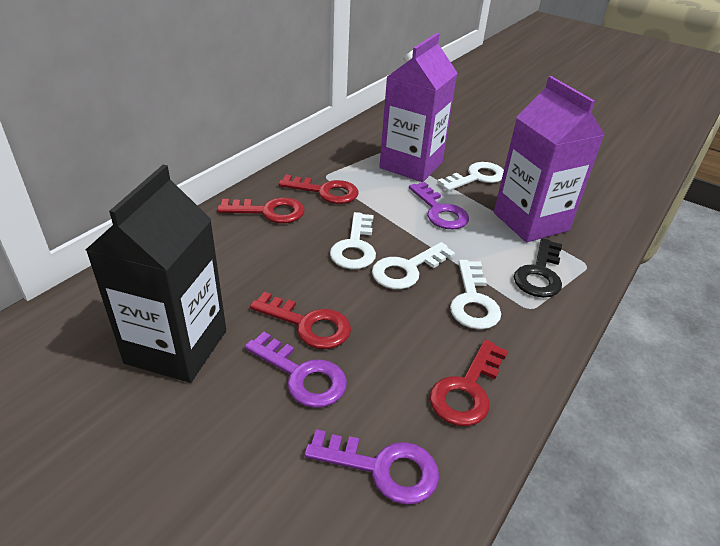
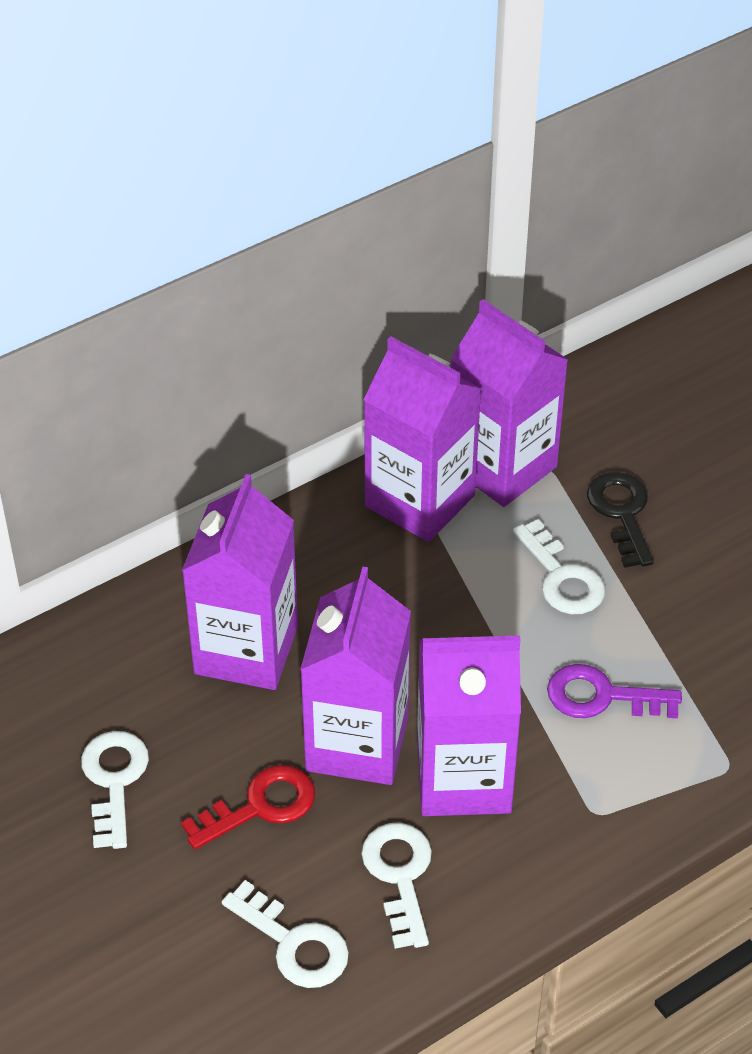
black carton: 1 -> 0
purple carton: 2 -> 5
purple key: 3 -> 1
red key: 4 -> 1

